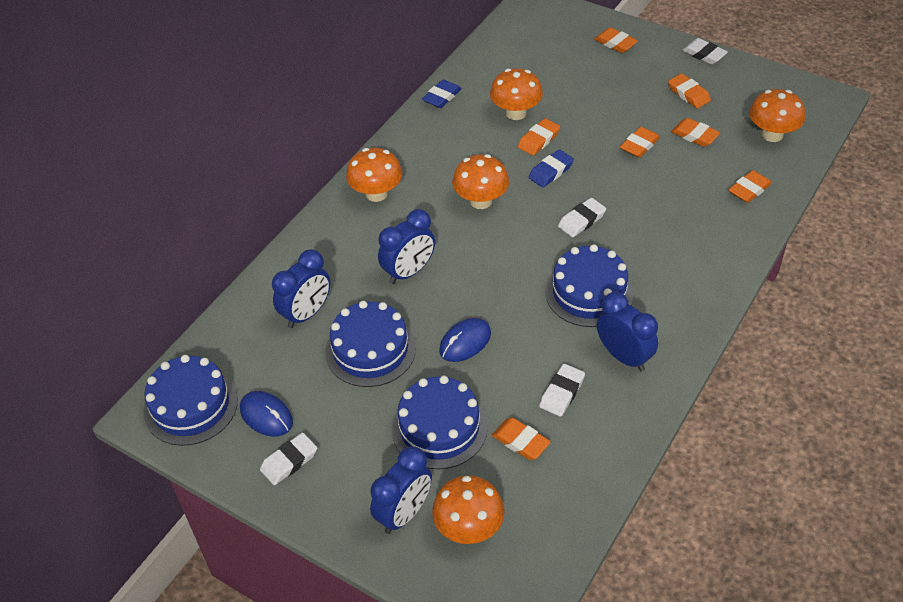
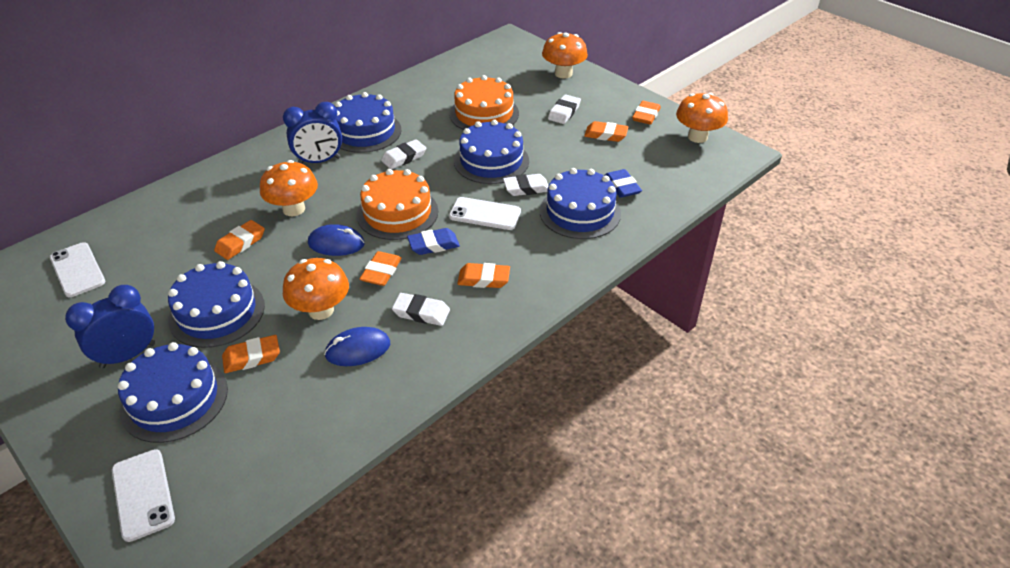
blue cake: 4 -> 5
blue clock: 4 -> 2
orange cake: 0 -> 2
orange eraser: 7 -> 6
orange mushroom: 5 -> 4
white phone: 0 -> 3

